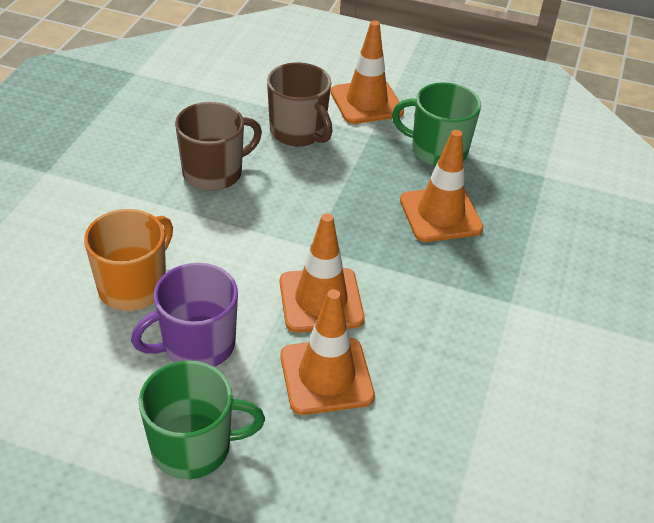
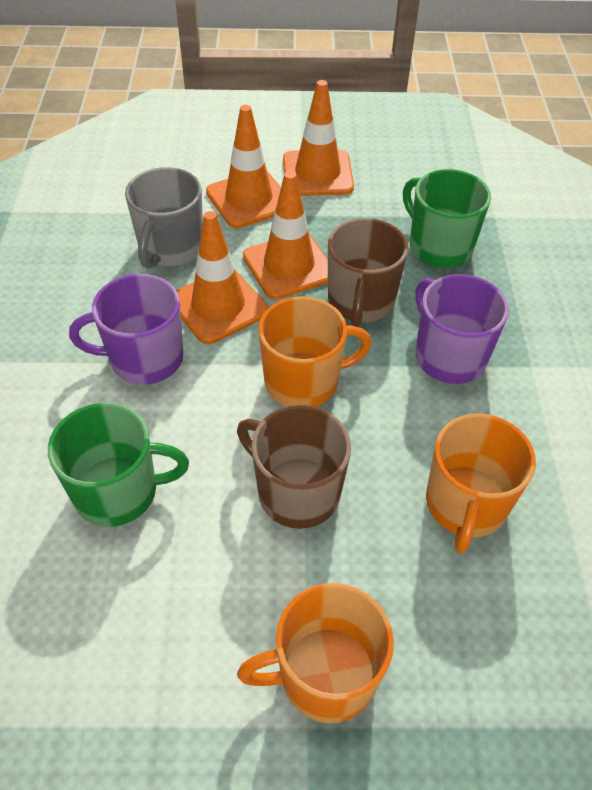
grey mug: 0 -> 1
orange mug: 1 -> 3
purple mug: 1 -> 2

